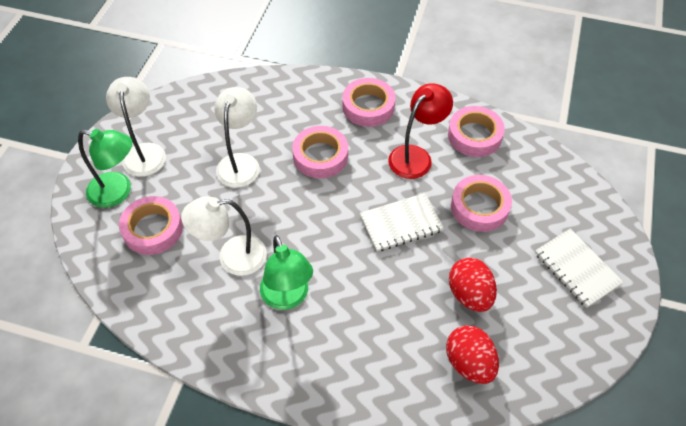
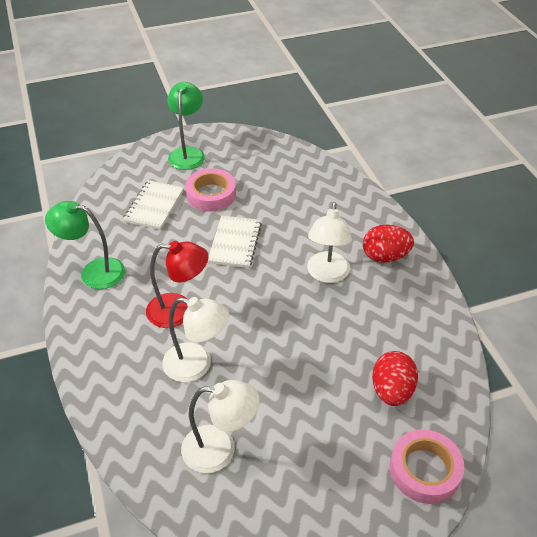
pink tape: 5 -> 2

